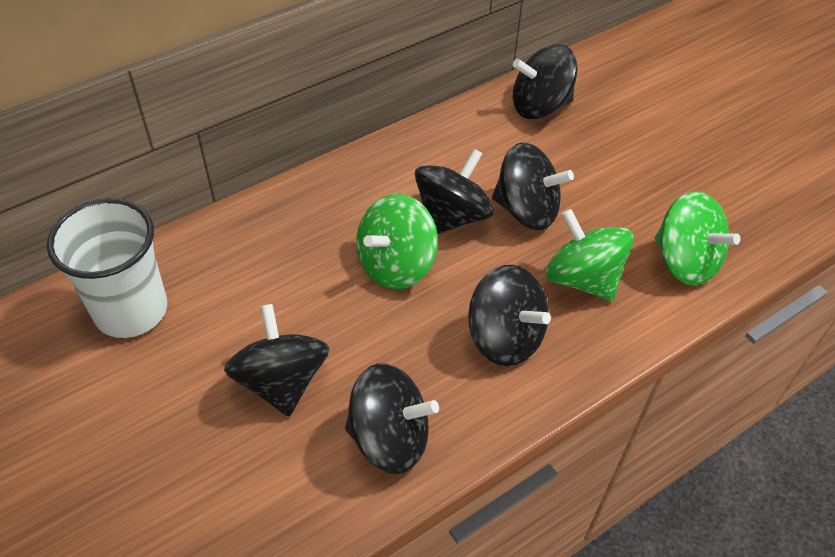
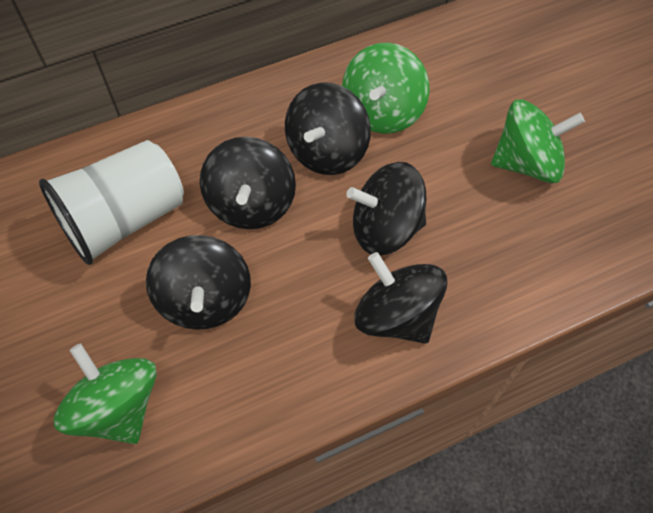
black spinning top: 6 -> 5

